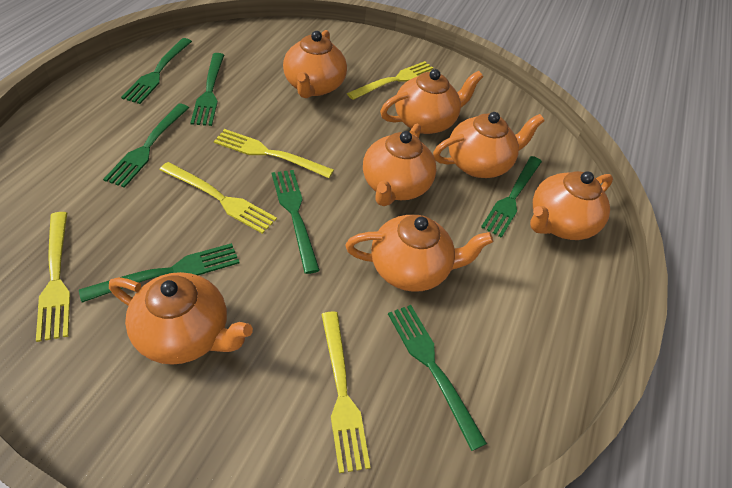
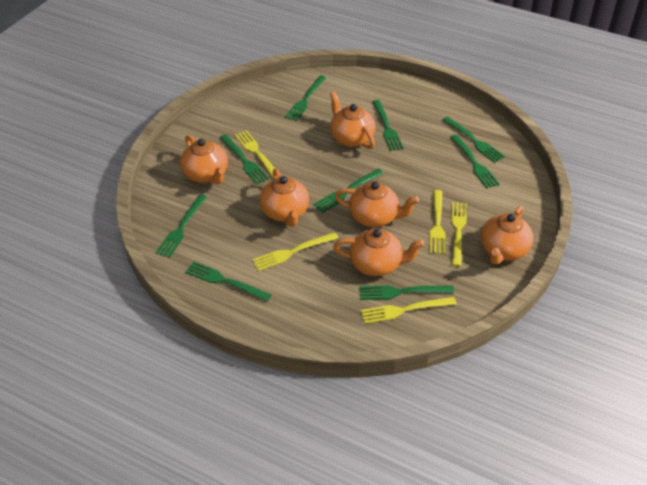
green fork: 7 -> 9
orange teapot: 7 -> 6

